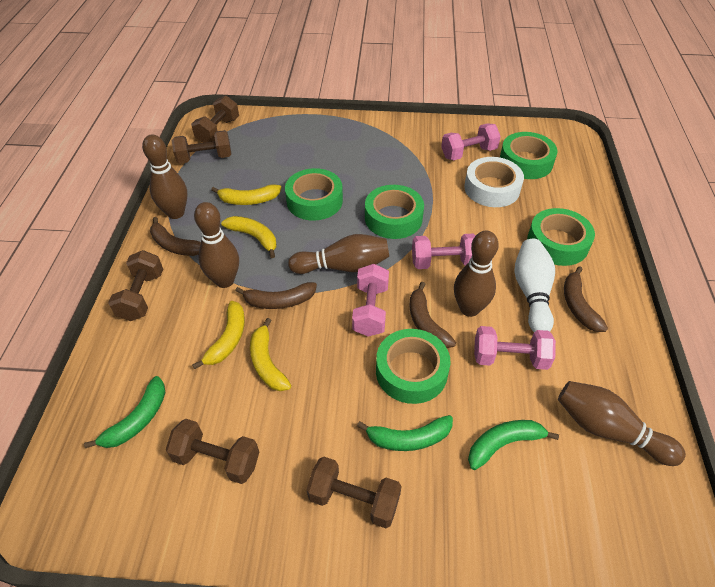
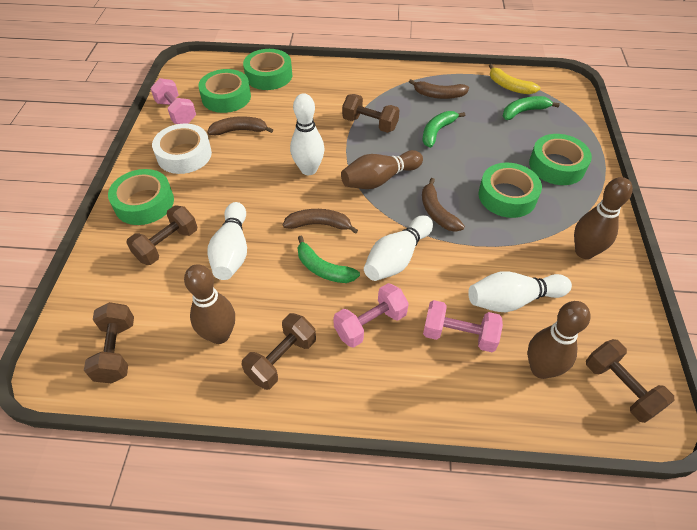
brown bowling pin: 5 -> 4
pink dumbbell: 4 -> 3
white bowling pin: 1 -> 4
yellow banana: 4 -> 1

